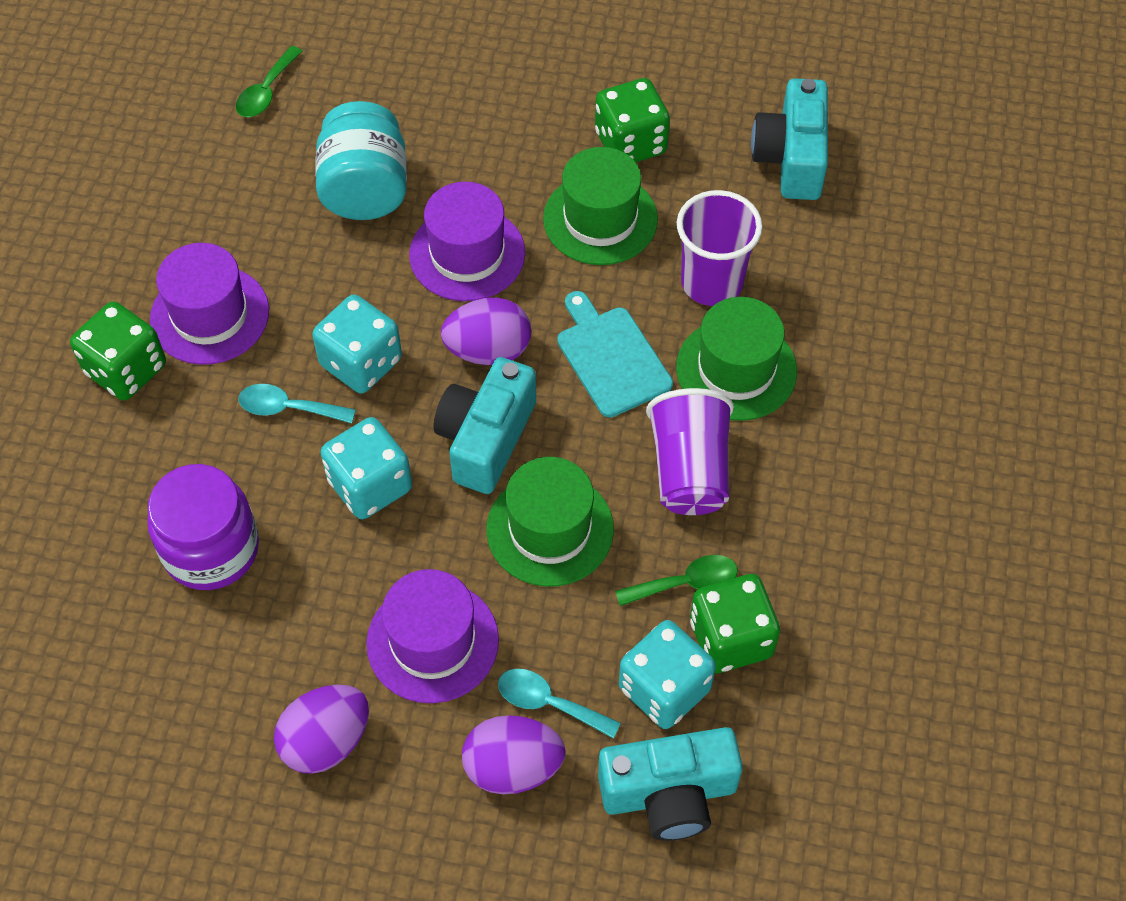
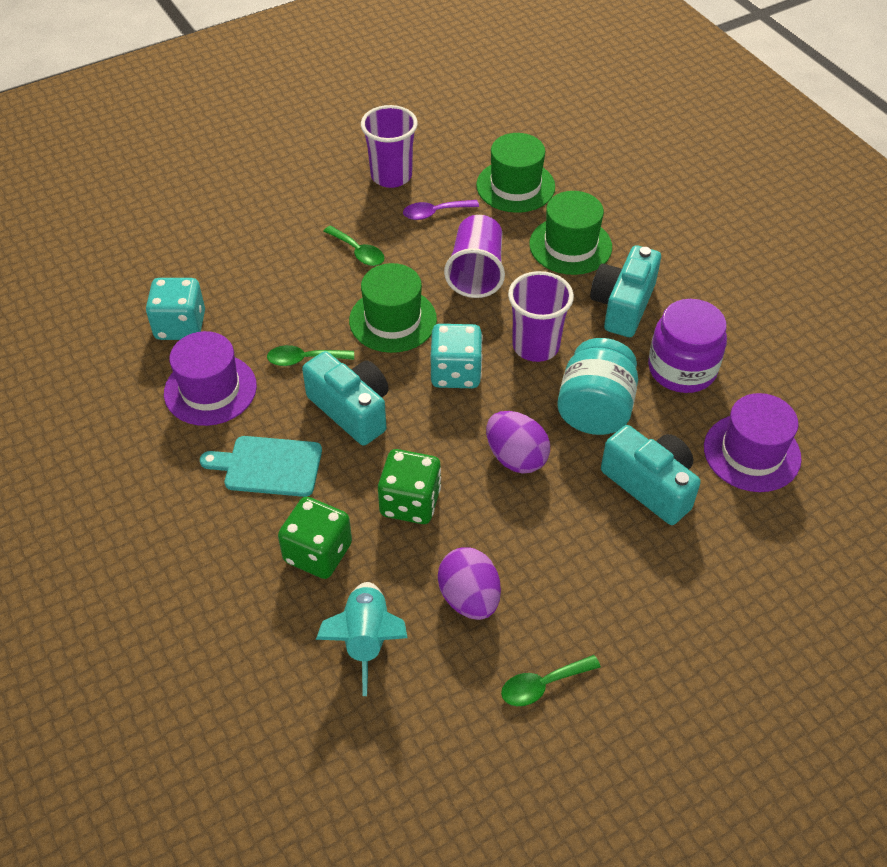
green dice: 3 -> 2
green spoon: 2 -> 3
purple cup: 2 -> 3
purple egg: 3 -> 2
purple hat: 3 -> 2
purple spoon: 0 -> 1
turquoise dice: 3 -> 2
turquoise rocket: 0 -> 1
turquoise spoon: 2 -> 0

